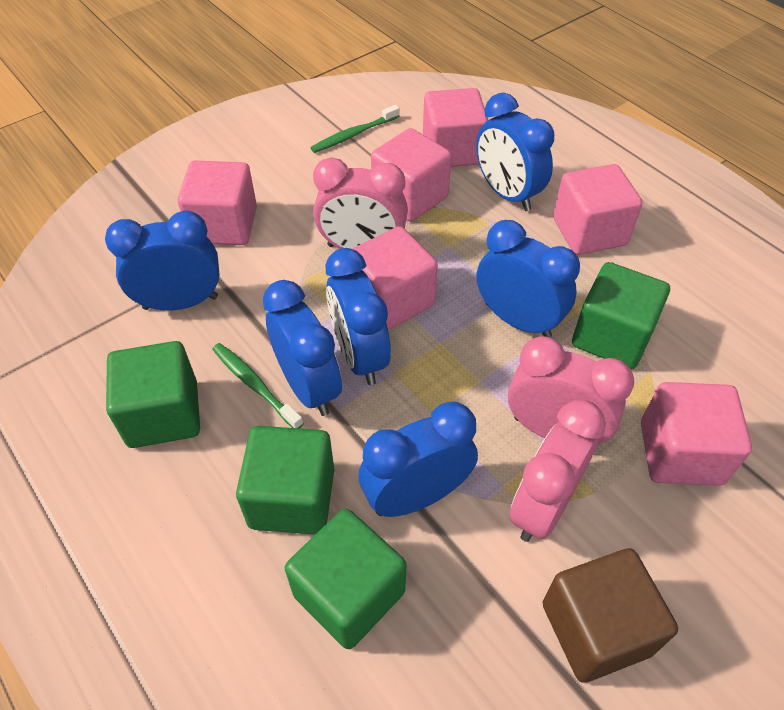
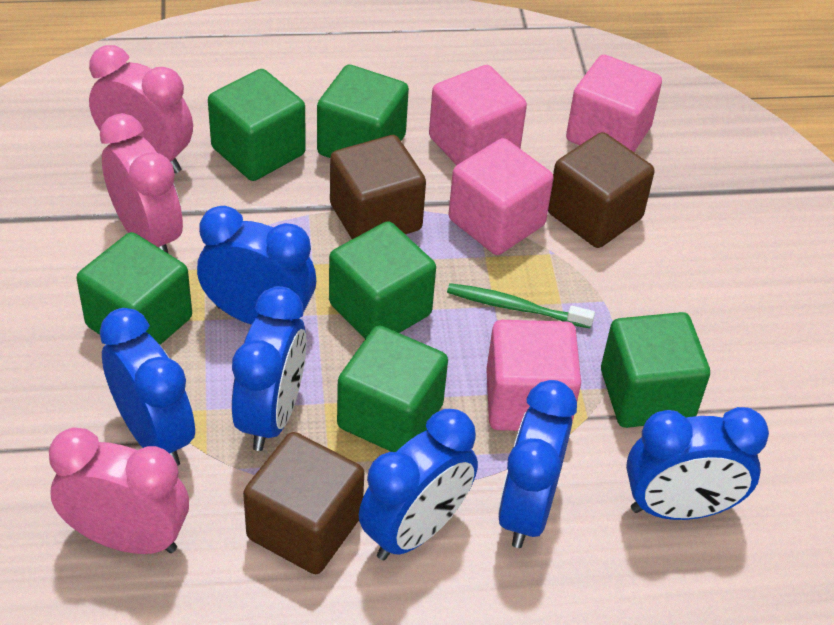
brown cube: 1 -> 3
green cube: 4 -> 6
green toothbrush: 2 -> 1
pink cube: 6 -> 4

